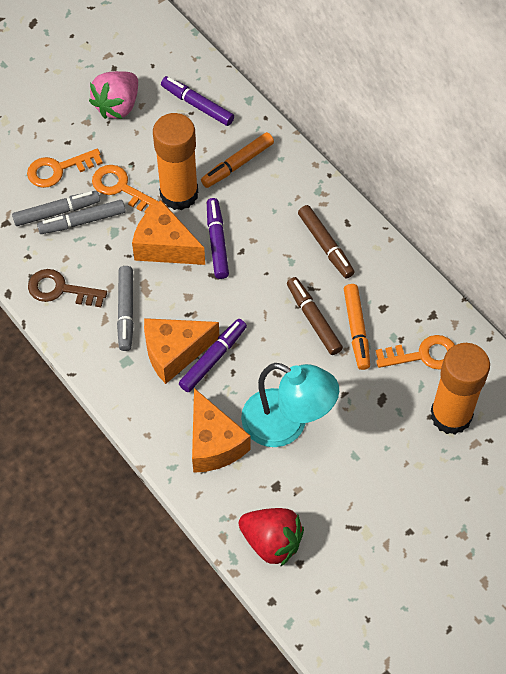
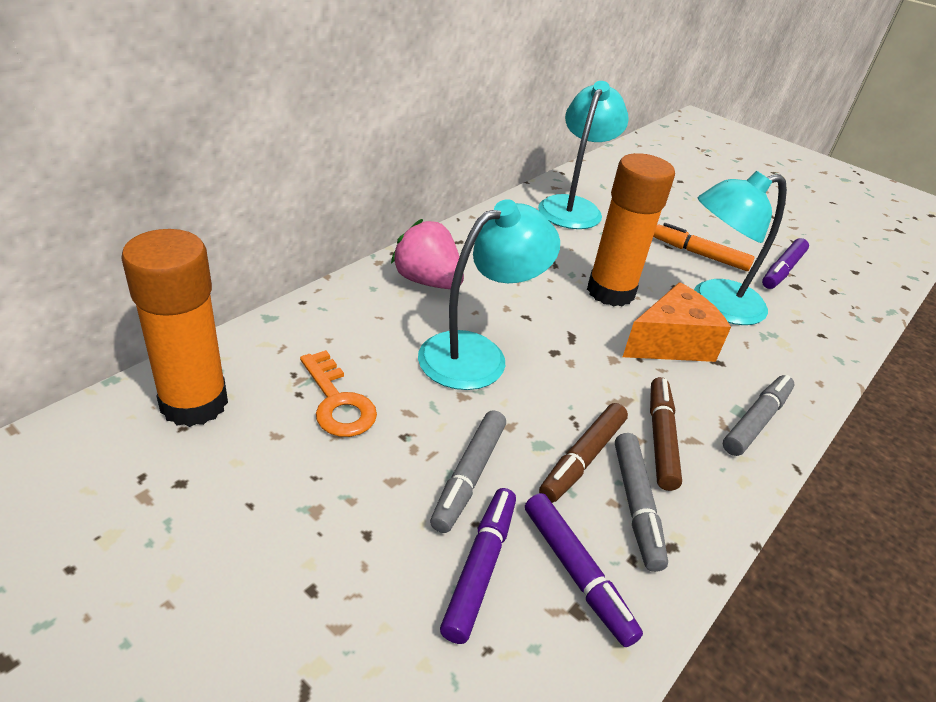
brown key: 1 -> 0
orange cheese: 3 -> 1
orange key: 3 -> 1
orange marker: 2 -> 1
red strawberry: 1 -> 0
turquoise lamp: 1 -> 3

